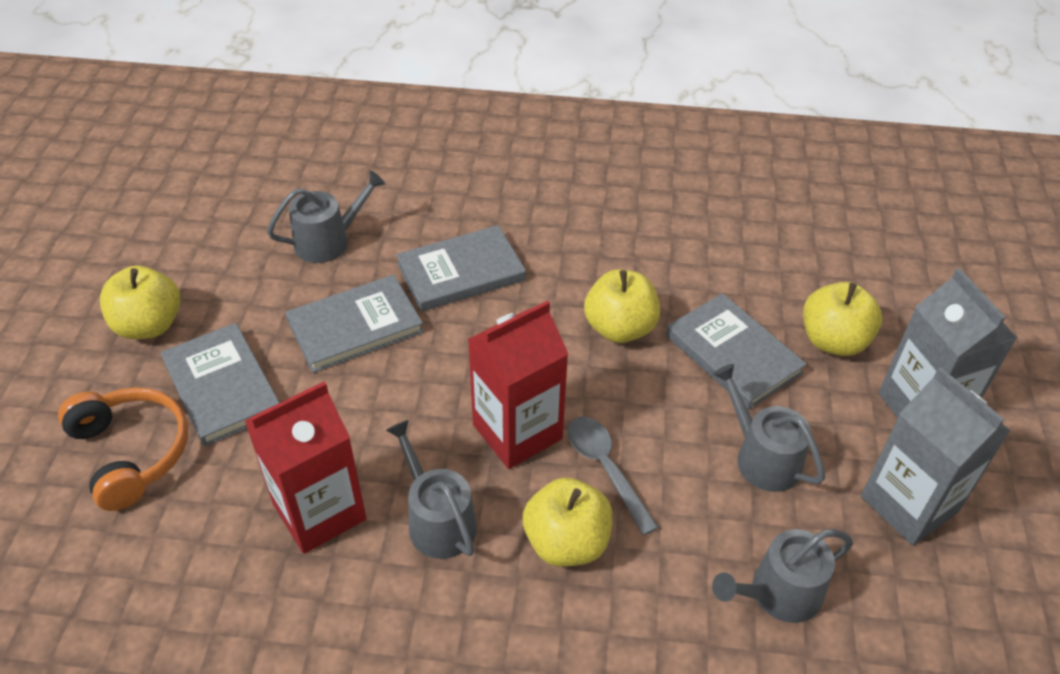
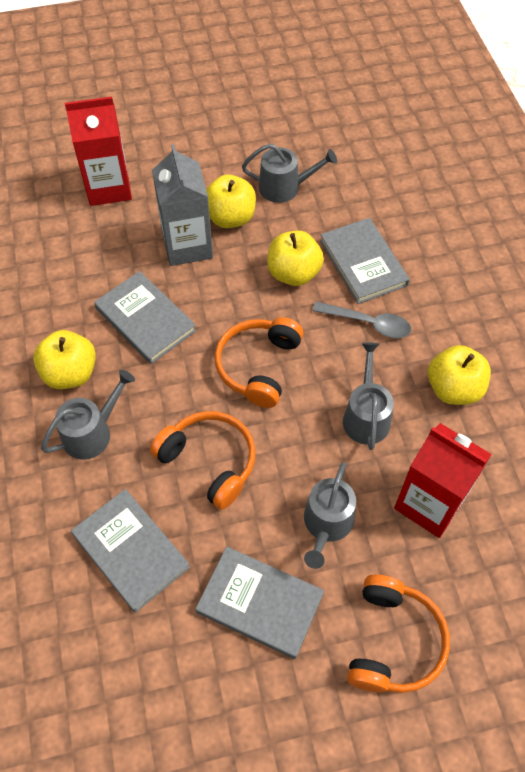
grey carton: 2 -> 1
orange headphones: 1 -> 3

